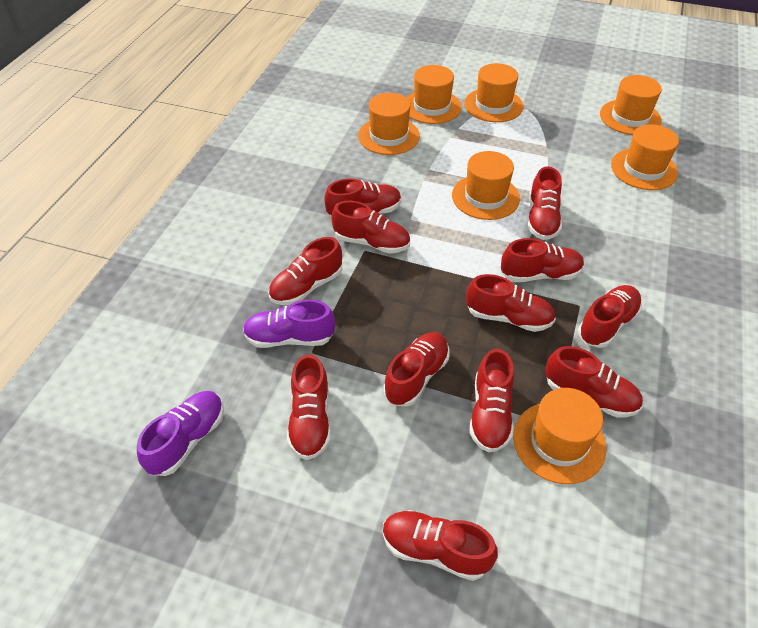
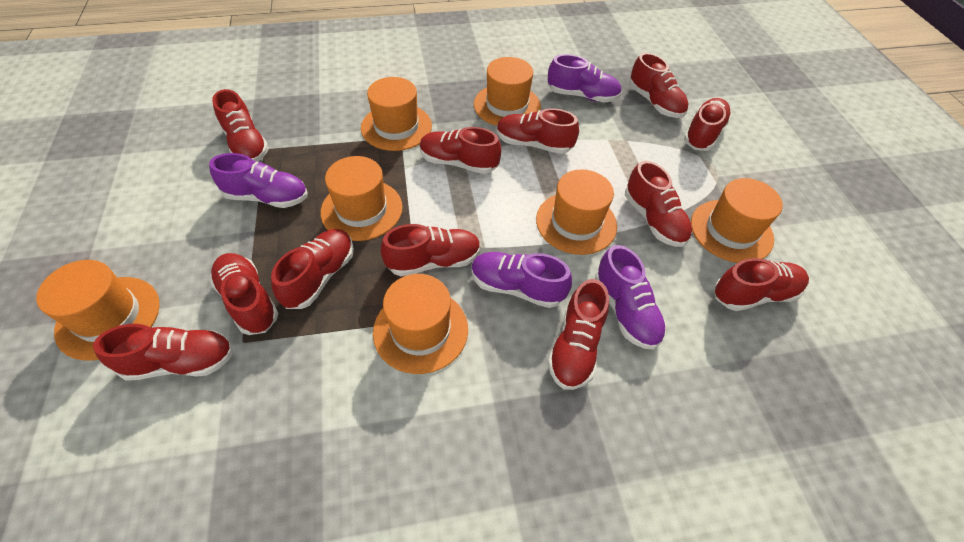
purple shoe: 2 -> 4

